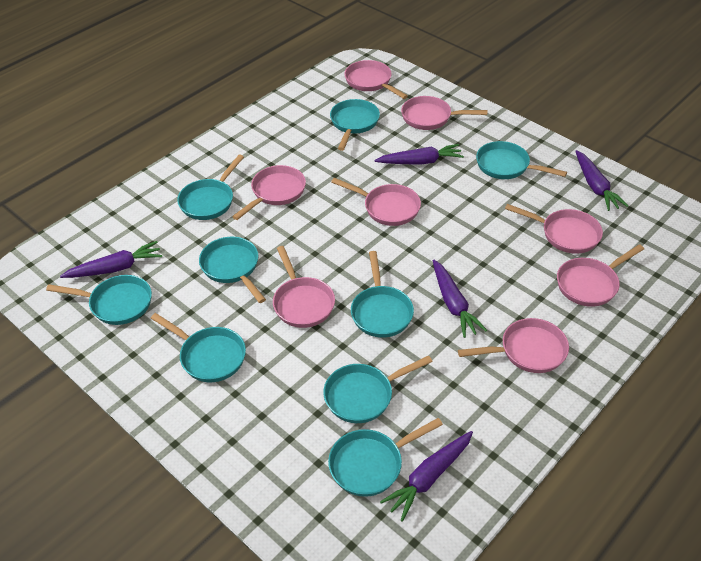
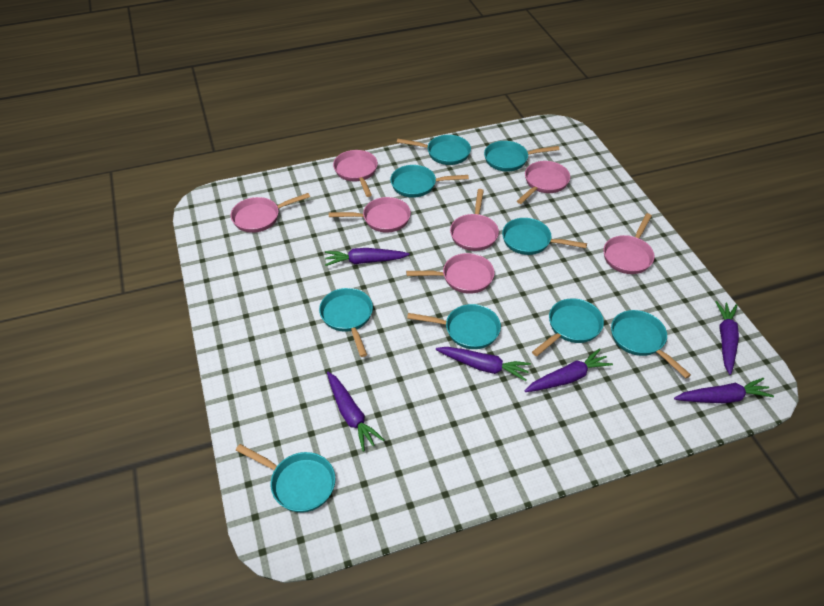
pink pan: 8 -> 7
purple carrot: 5 -> 6

